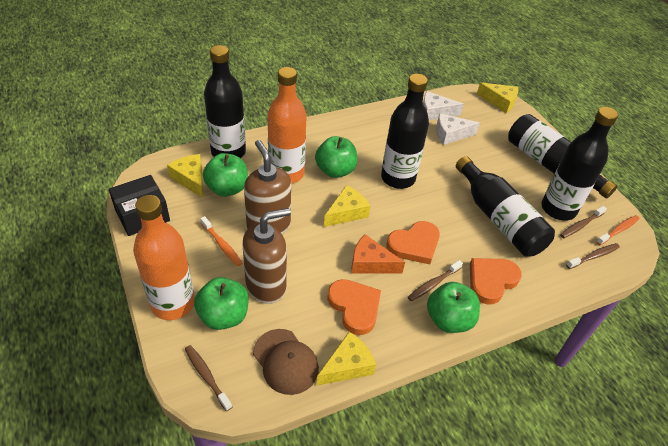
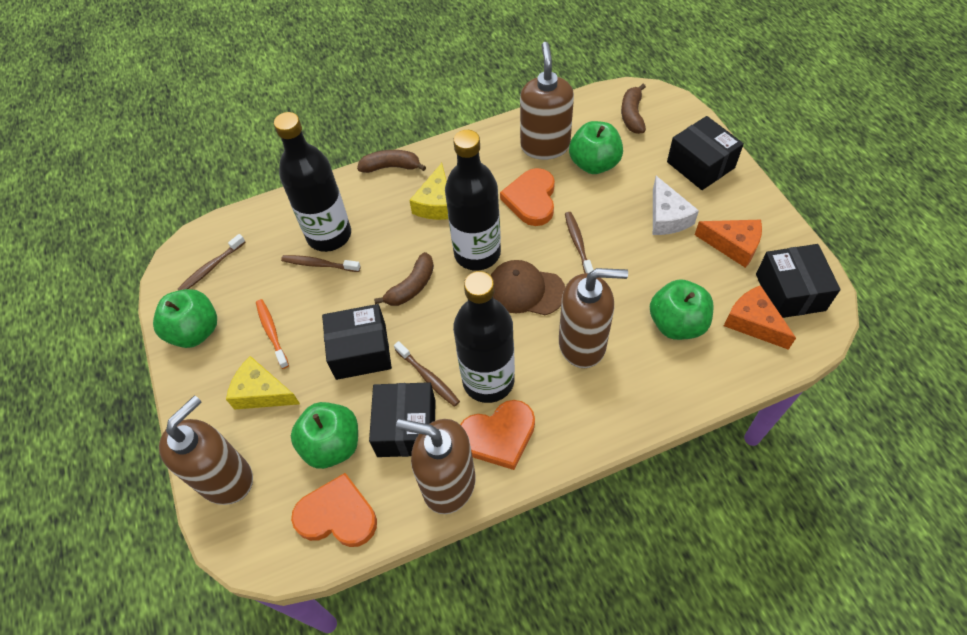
black bottle: 5 -> 3
black box: 1 -> 4
brown banana: 0 -> 3
brown soap dispenser: 2 -> 4
orange bottle: 2 -> 0
orange cheese: 1 -> 2
orange toothbrush: 2 -> 1
white cheese: 2 -> 1
yellow cheese: 4 -> 2

